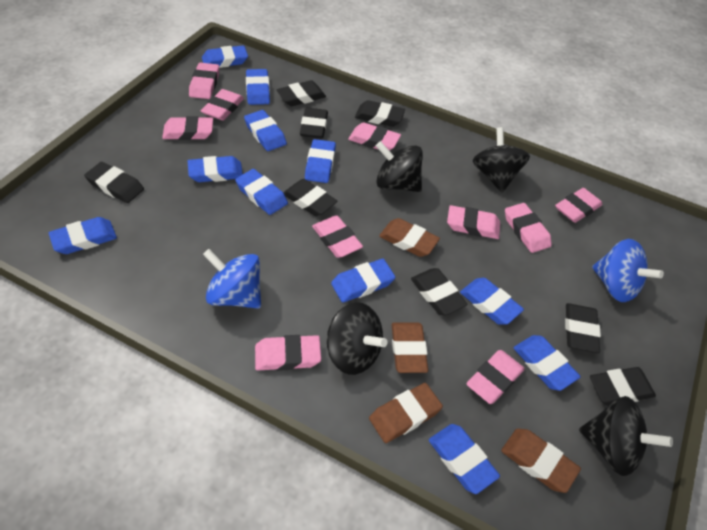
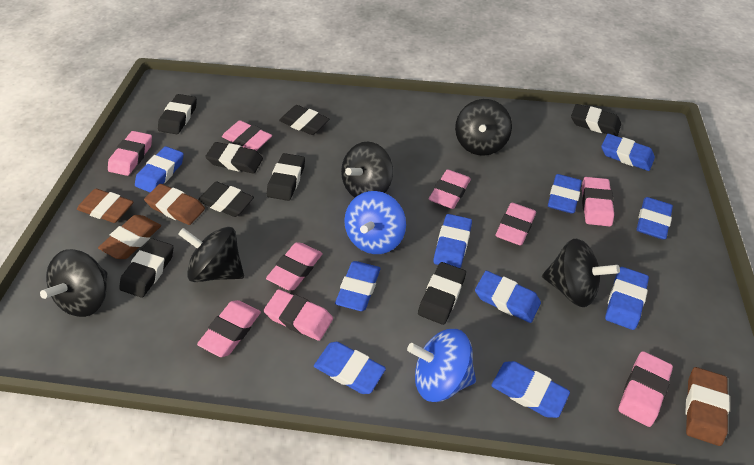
black spinning top: 4 -> 5
blue eraser: 11 -> 10
pink eraser: 10 -> 9

